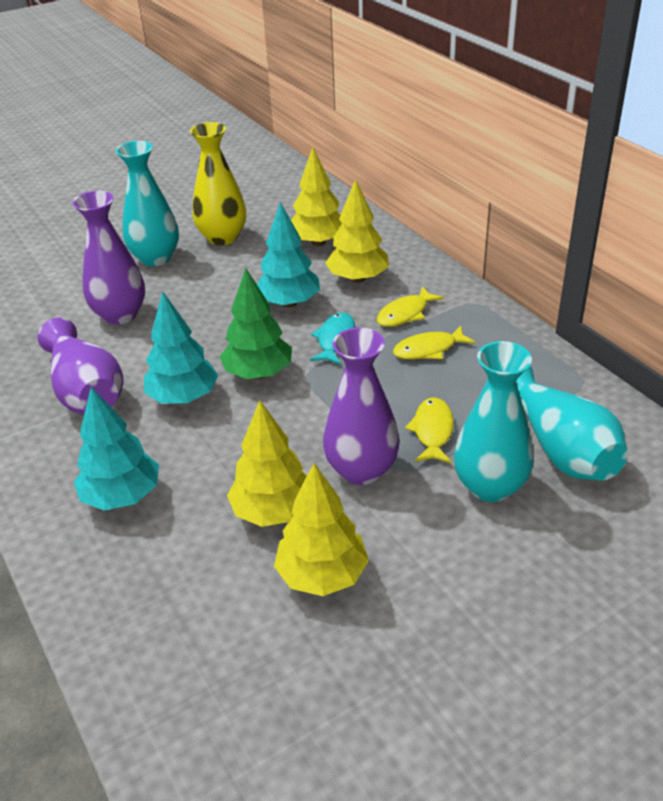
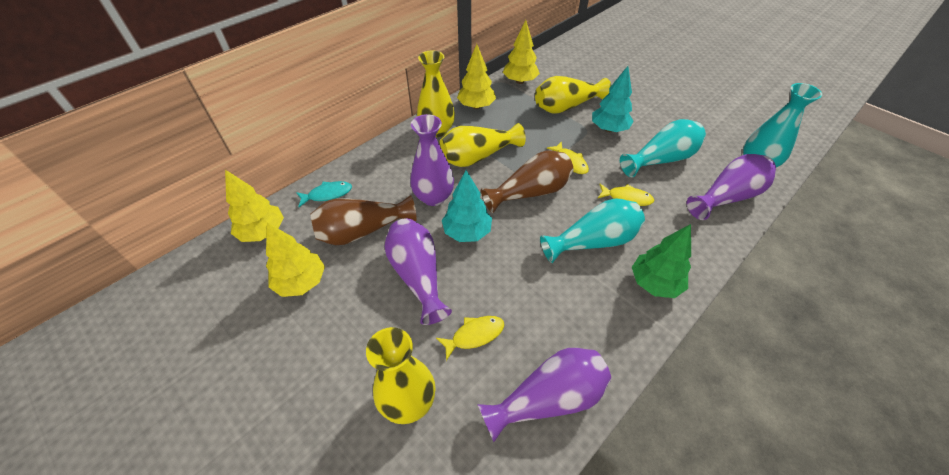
brown vase: 0 -> 2
purple vase: 3 -> 4
turquoise tree: 3 -> 2
yellow vase: 1 -> 4

